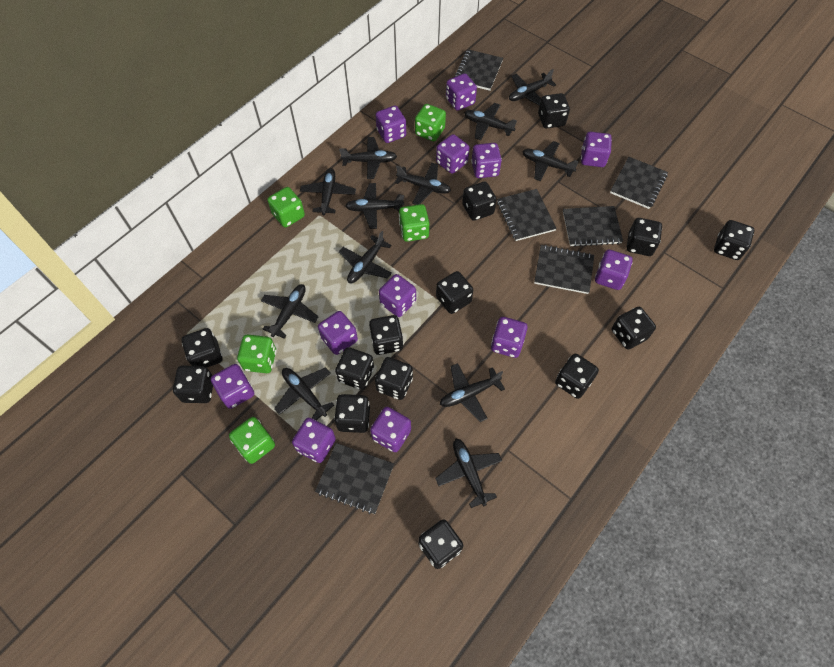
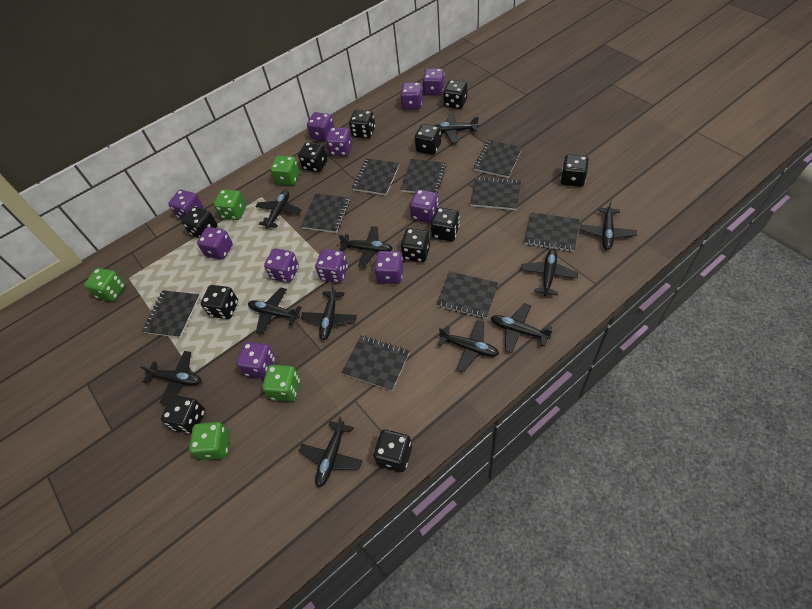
black dice: 14 -> 11
black notebook: 6 -> 9
black plane: 12 -> 11
purple dice: 12 -> 11

